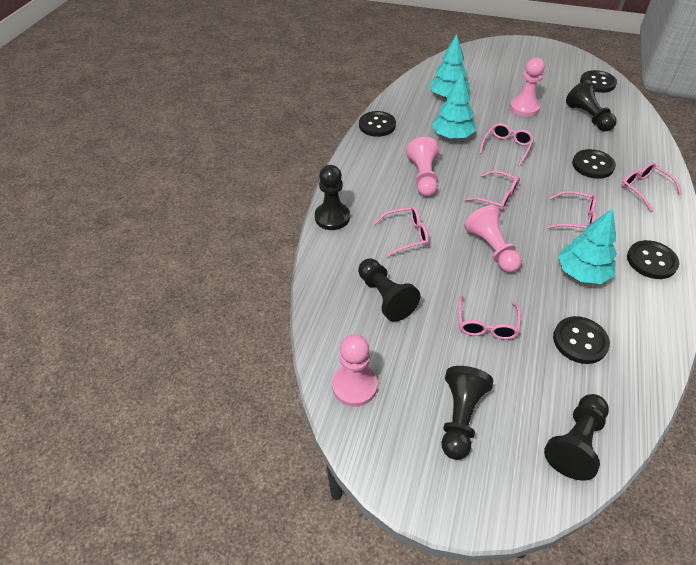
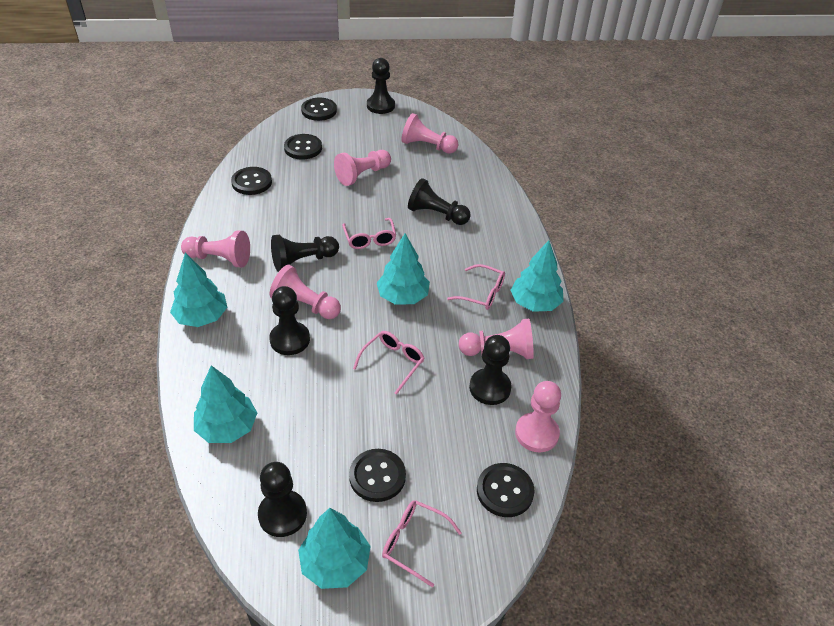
black pawn: 5 -> 6
pink glasses: 6 -> 4
pink pawn: 4 -> 6
turquoise tree: 3 -> 5

